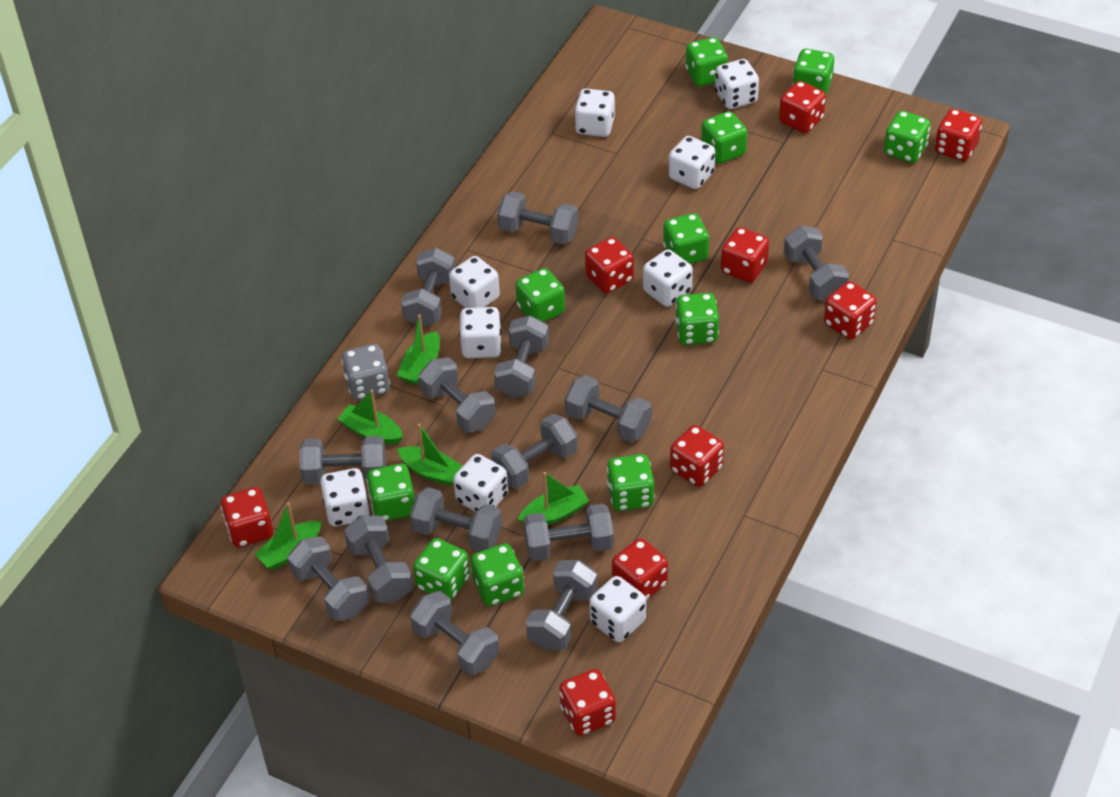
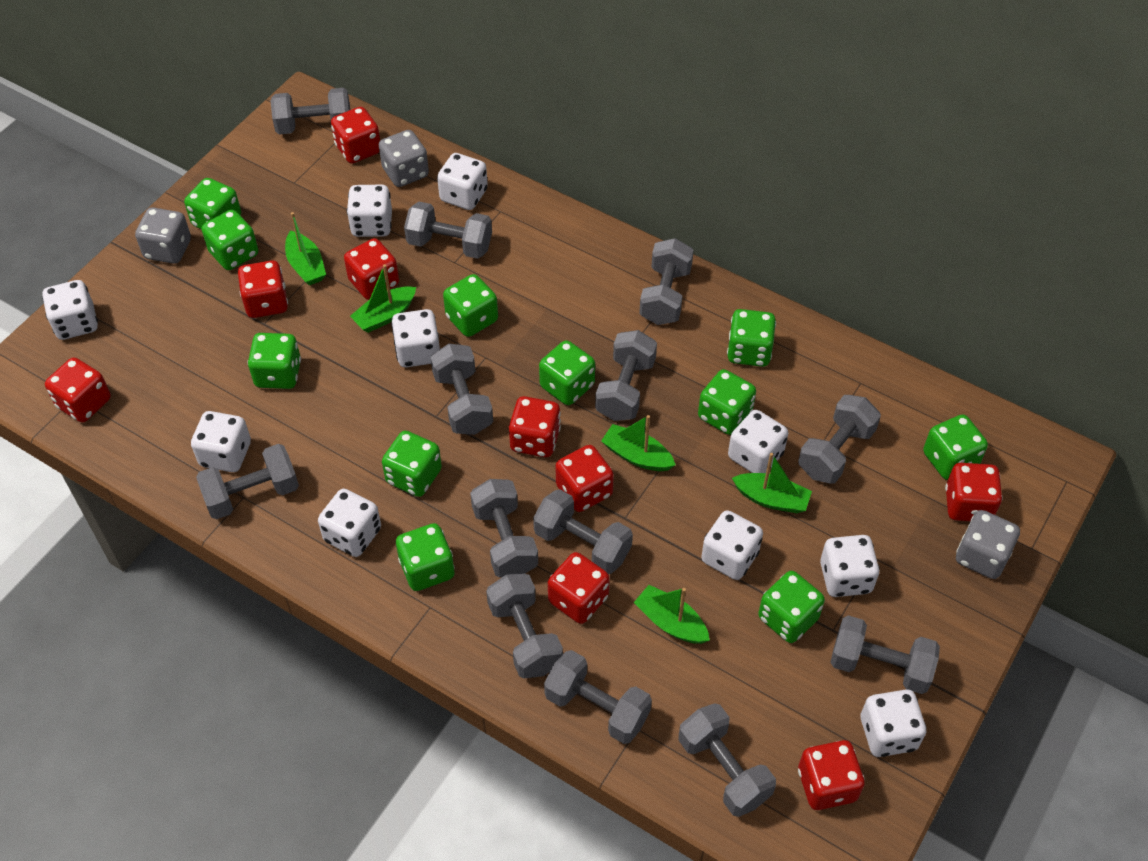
grey dice: 1 -> 3
grey dumbbell: 14 -> 13
white dice: 9 -> 10

